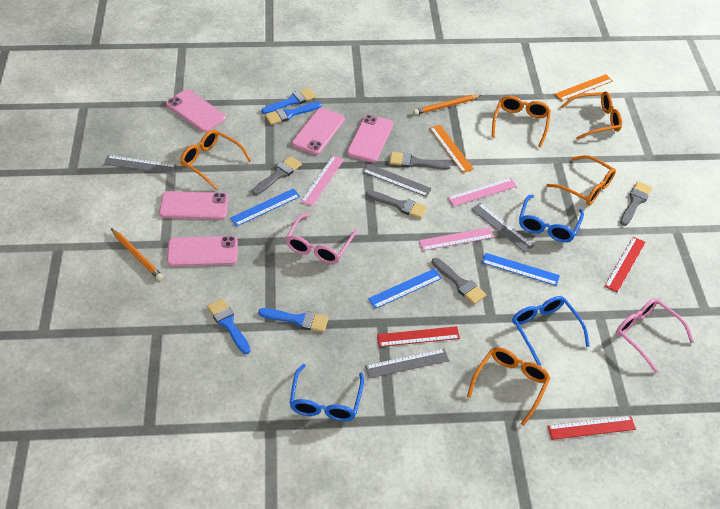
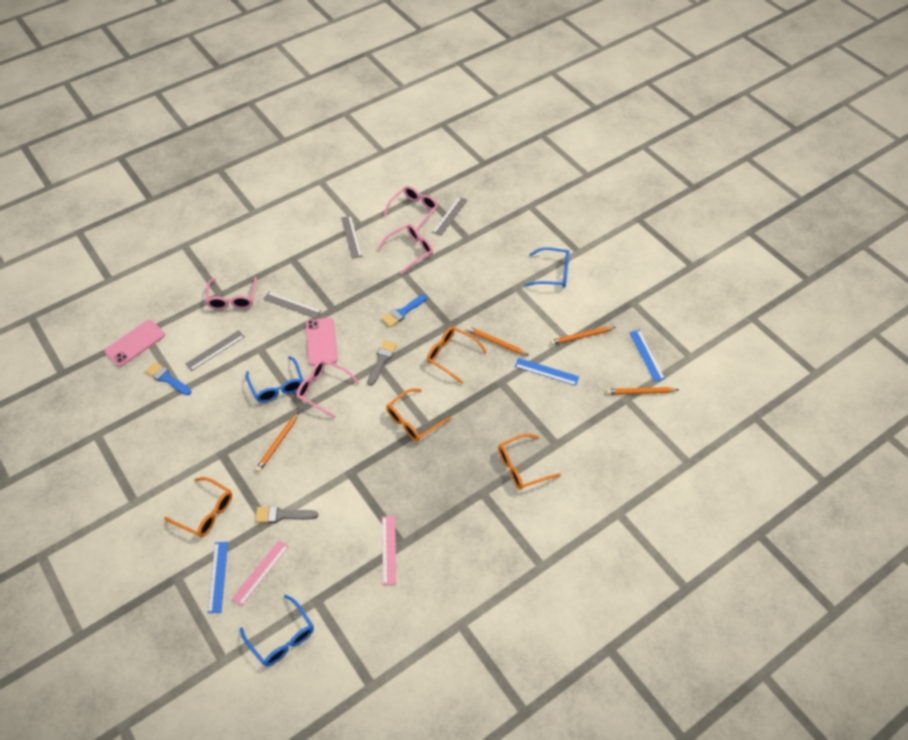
blue brush: 4 -> 2
grey brush: 5 -> 2
orange glasses: 5 -> 4
orange pencil: 2 -> 4
orange ruler: 2 -> 0
pink glasses: 2 -> 4
pink phone: 5 -> 2
pink ruler: 3 -> 2
red ruler: 3 -> 0

